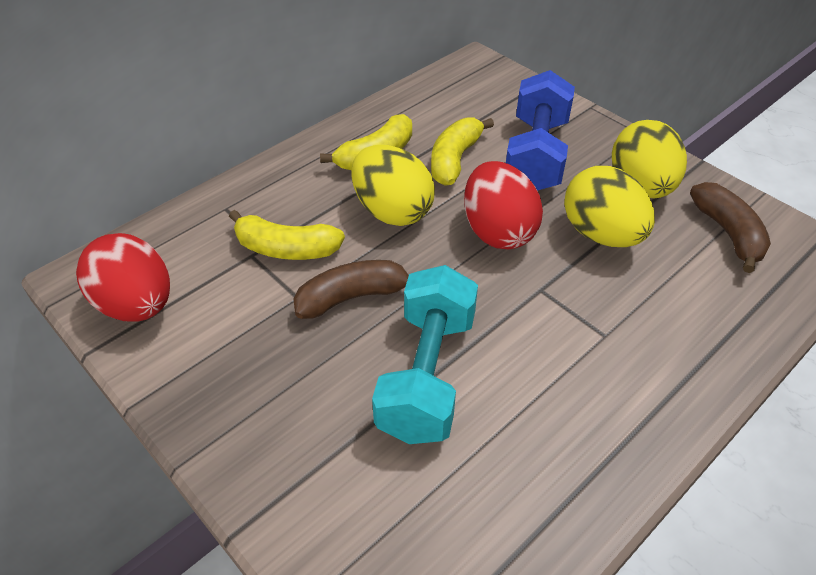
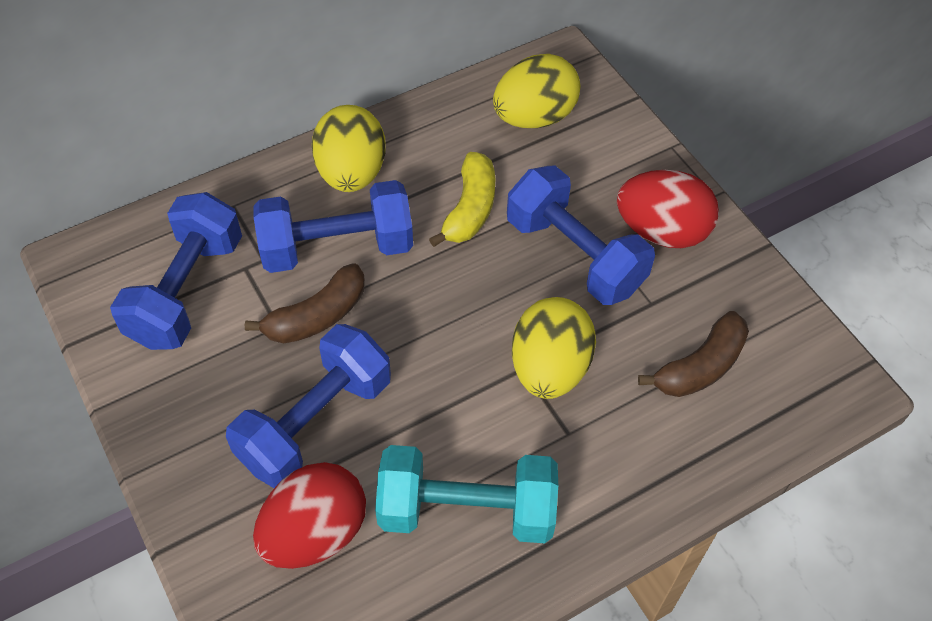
blue dumbbell: 1 -> 4
yellow banana: 3 -> 1

